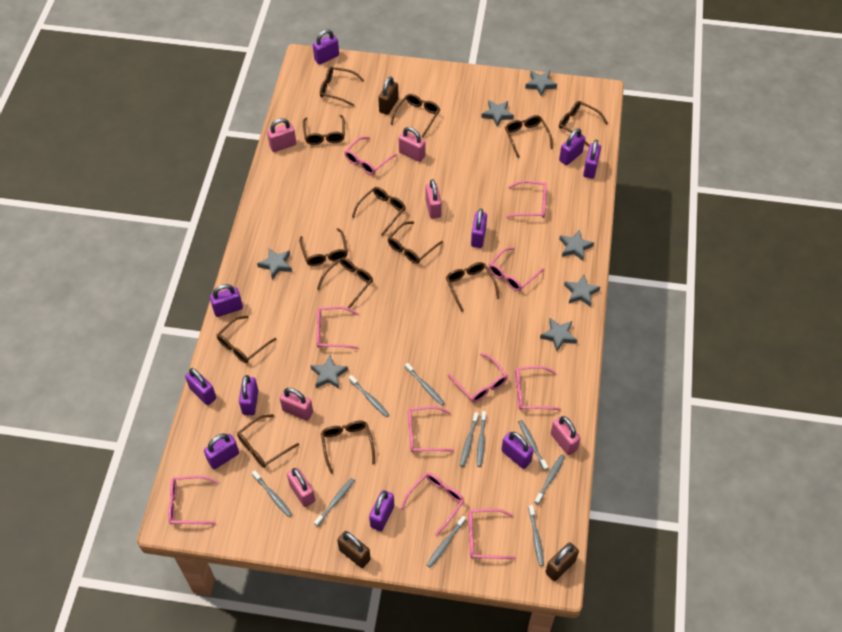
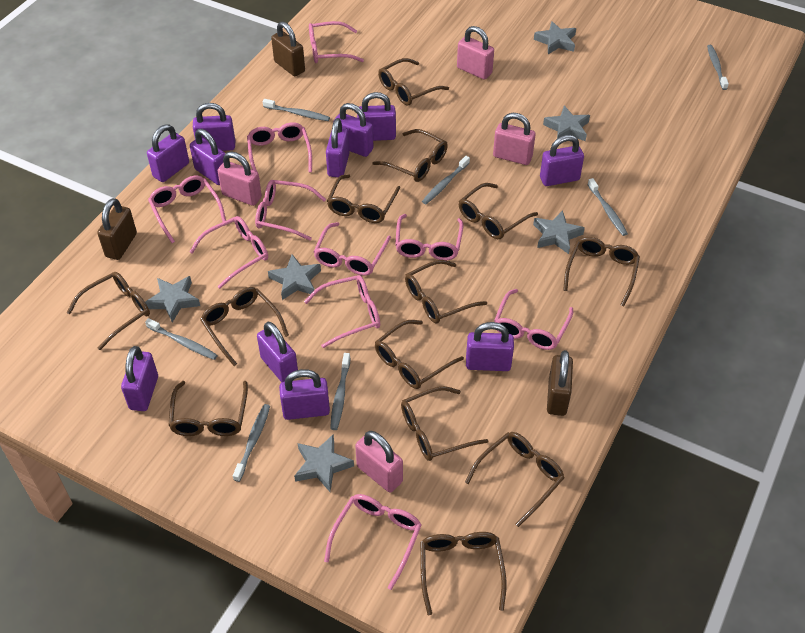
grey star: 7 -> 6
grey toothbrush: 10 -> 7
pink padlock: 6 -> 4
purple padlock: 10 -> 11

